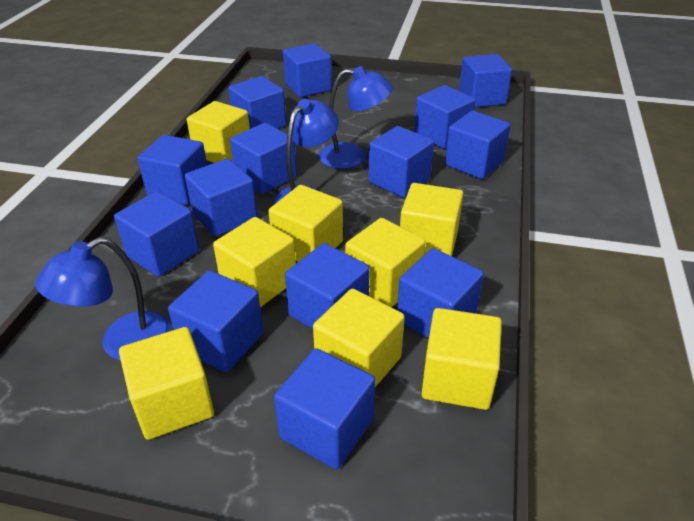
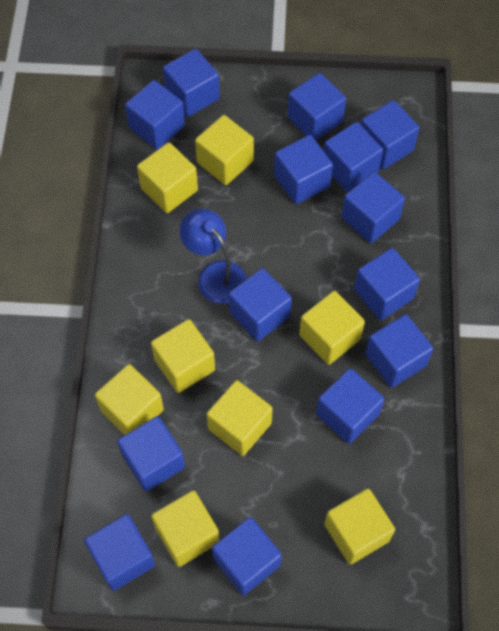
blue lamp: 3 -> 1

